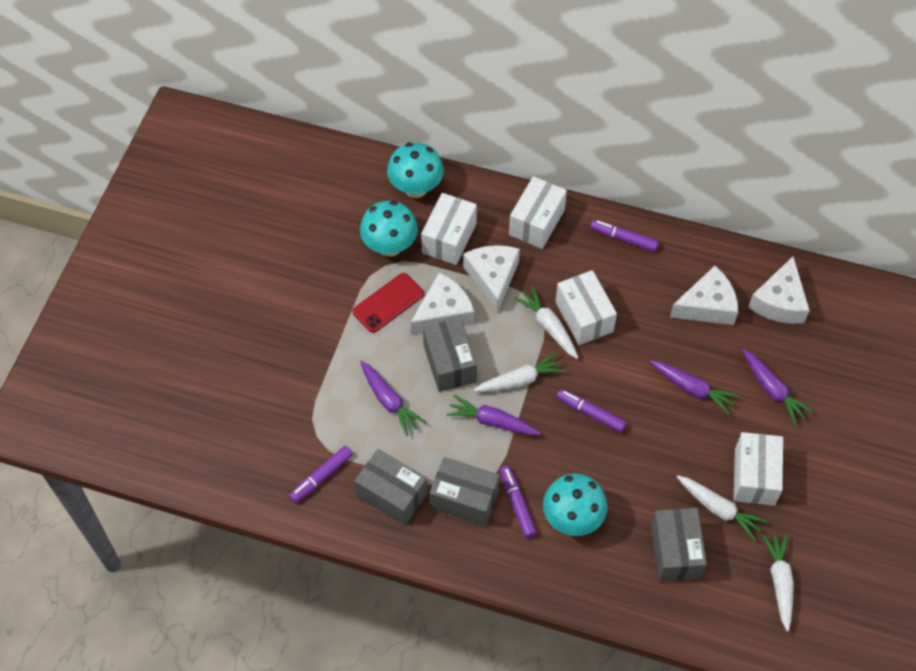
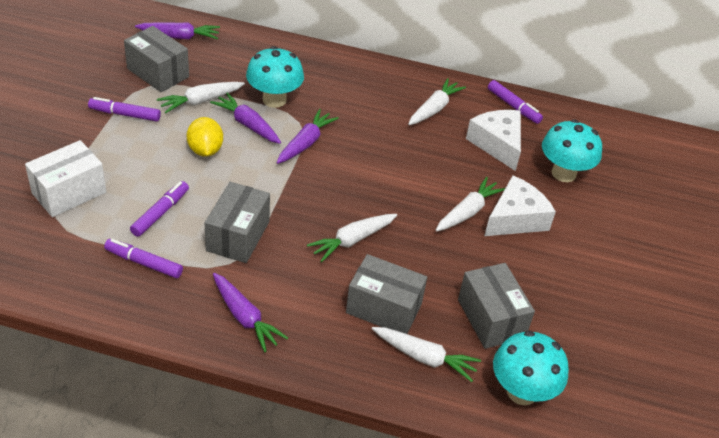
red phone: 1 -> 0
white box: 4 -> 1
white carrot: 4 -> 5
white cheese: 4 -> 2
yellow lemon: 0 -> 1

